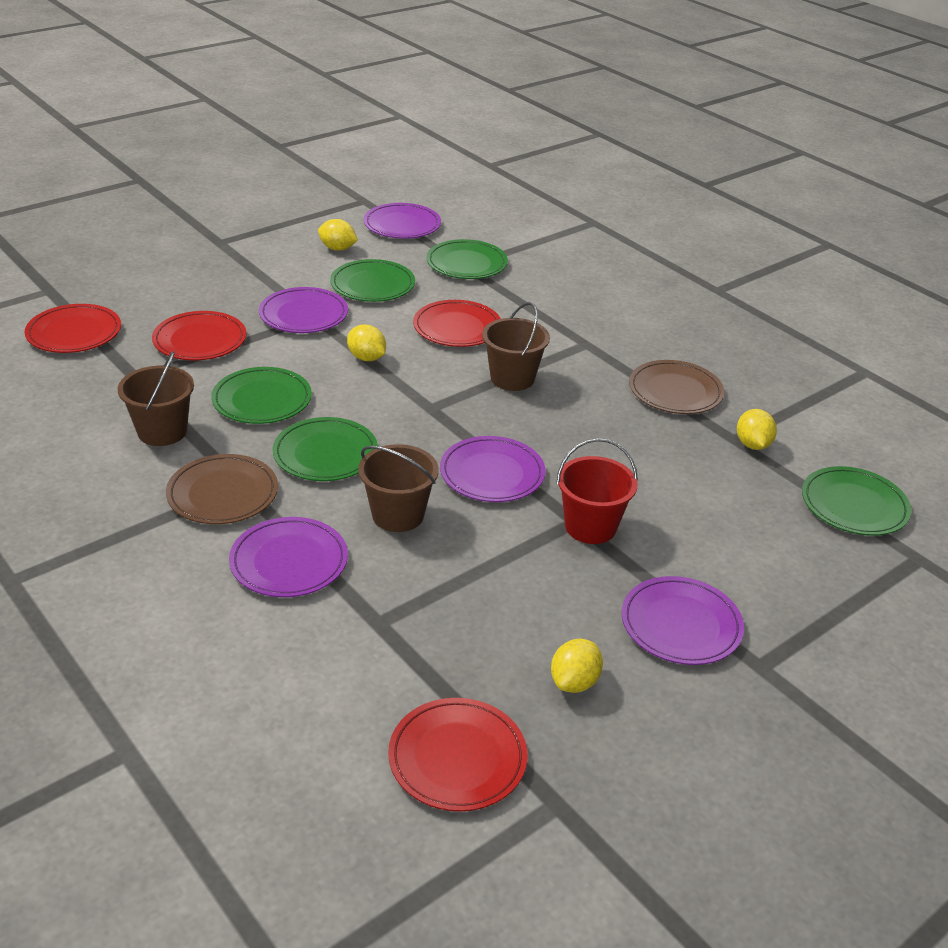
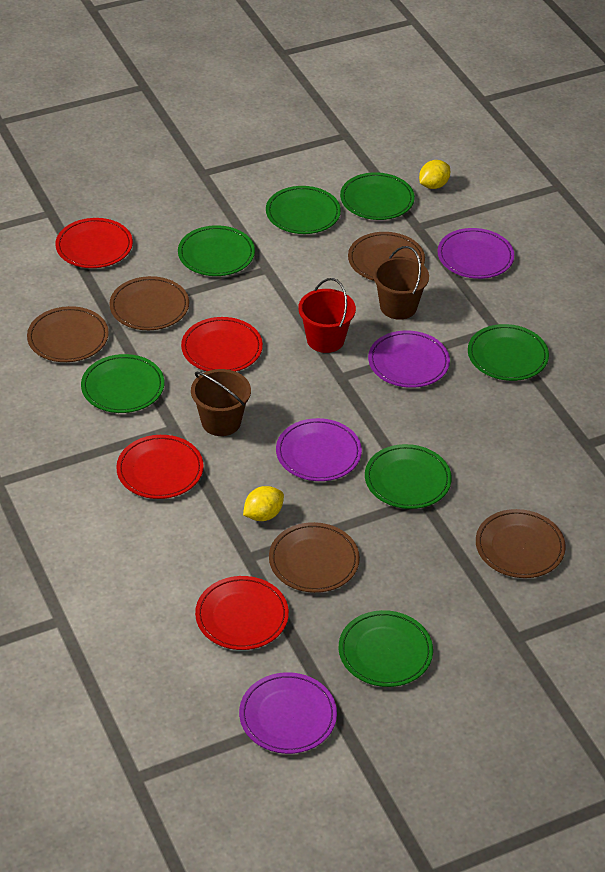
brown bucket: 3 -> 2
brown plate: 2 -> 5
green plate: 5 -> 7
purple plate: 5 -> 4
yellow lemon: 4 -> 2

